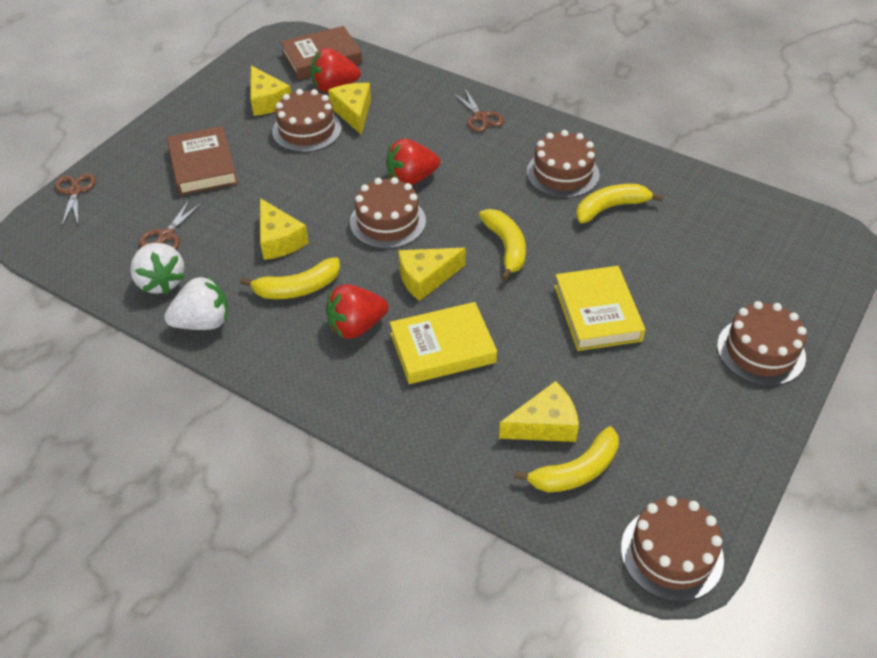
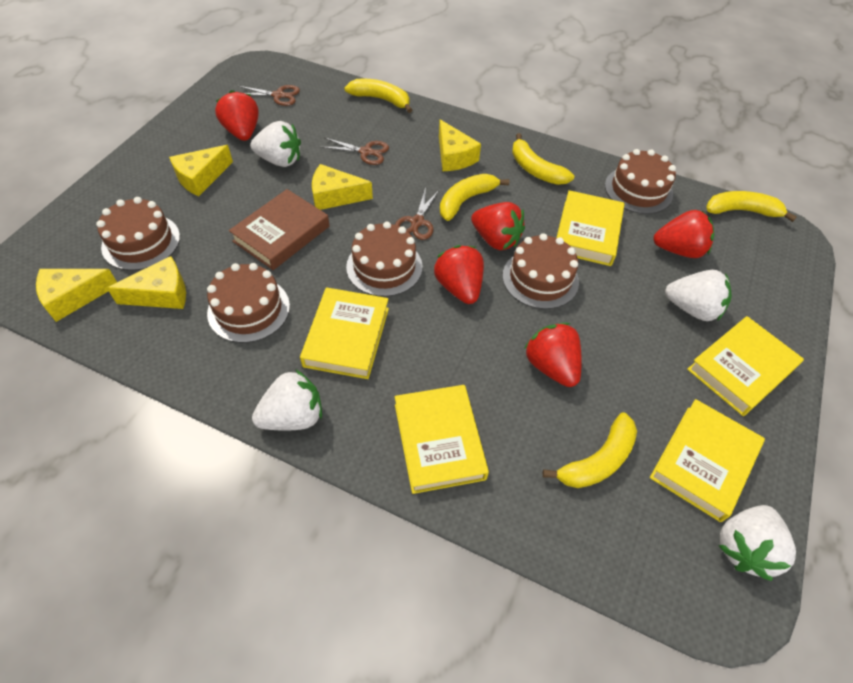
brown book: 2 -> 1
red strawberry: 3 -> 5
white strawberry: 2 -> 4
yellow banana: 4 -> 5
yellow book: 2 -> 5

